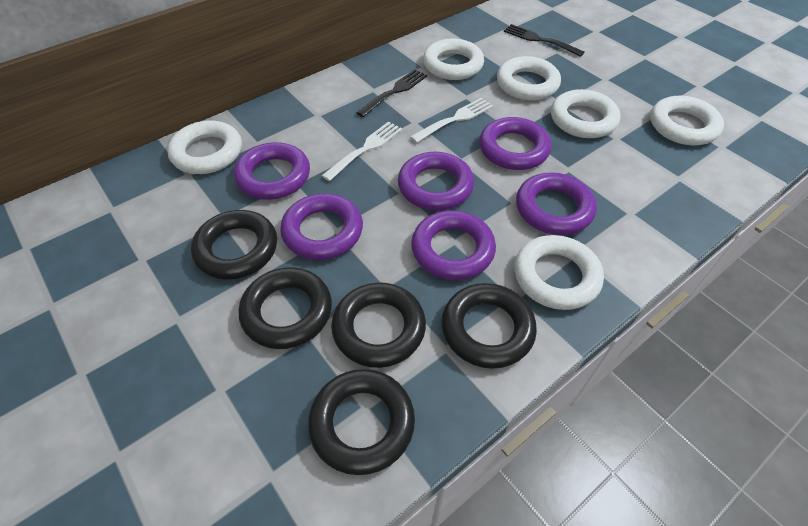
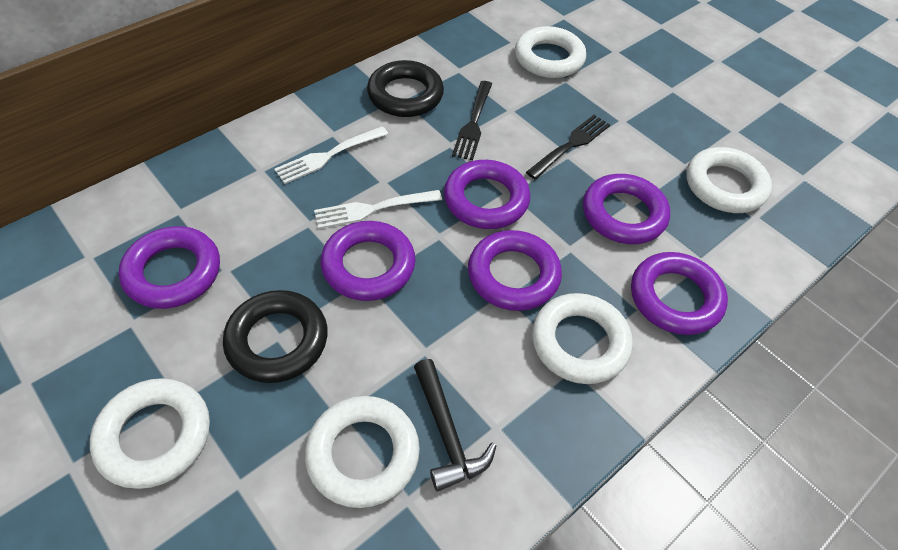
black hammer: 0 -> 1
black ring: 5 -> 2
white ring: 6 -> 5

